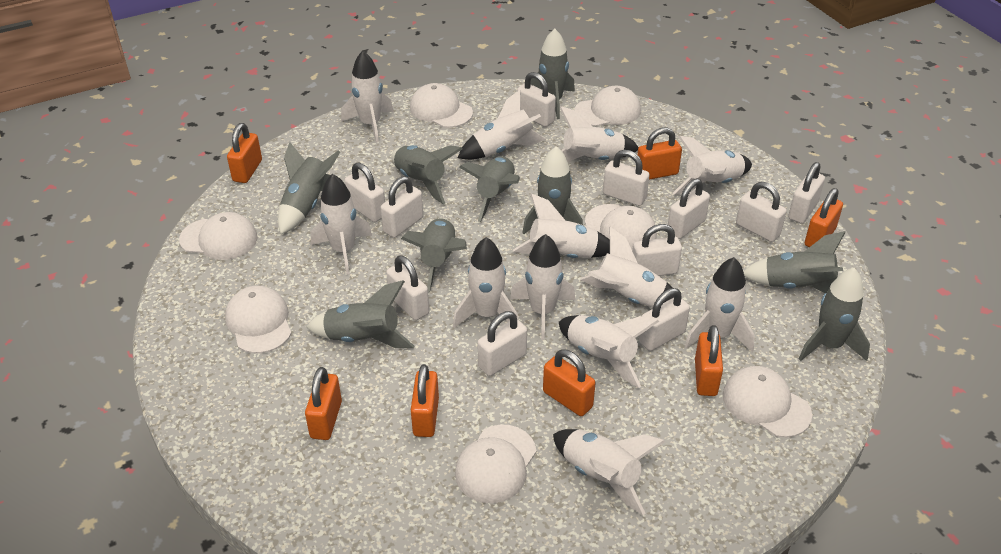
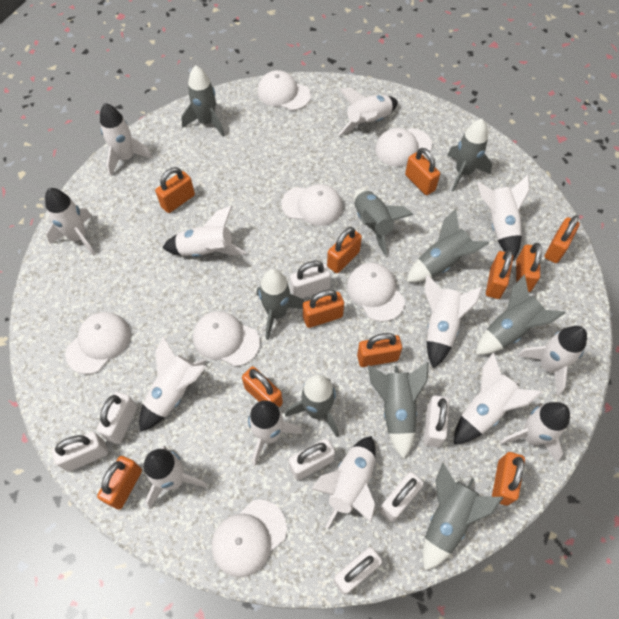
orange padlock: 7 -> 11
white padlock: 11 -> 7
white rocket: 12 -> 13

